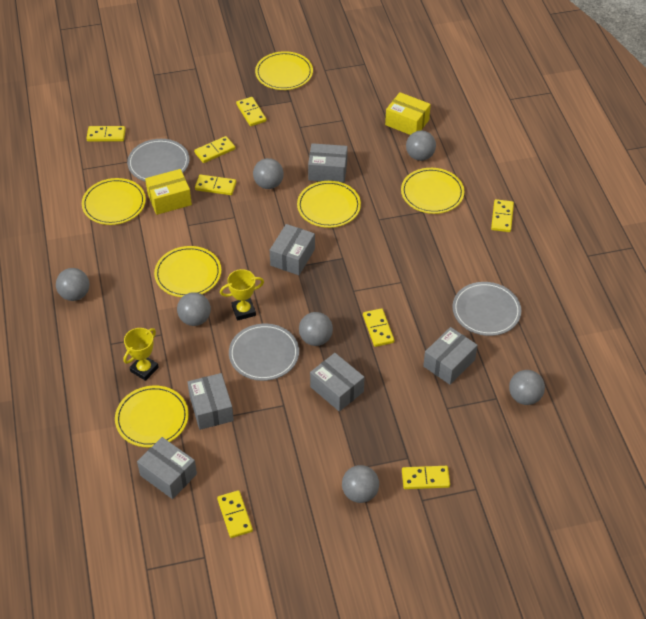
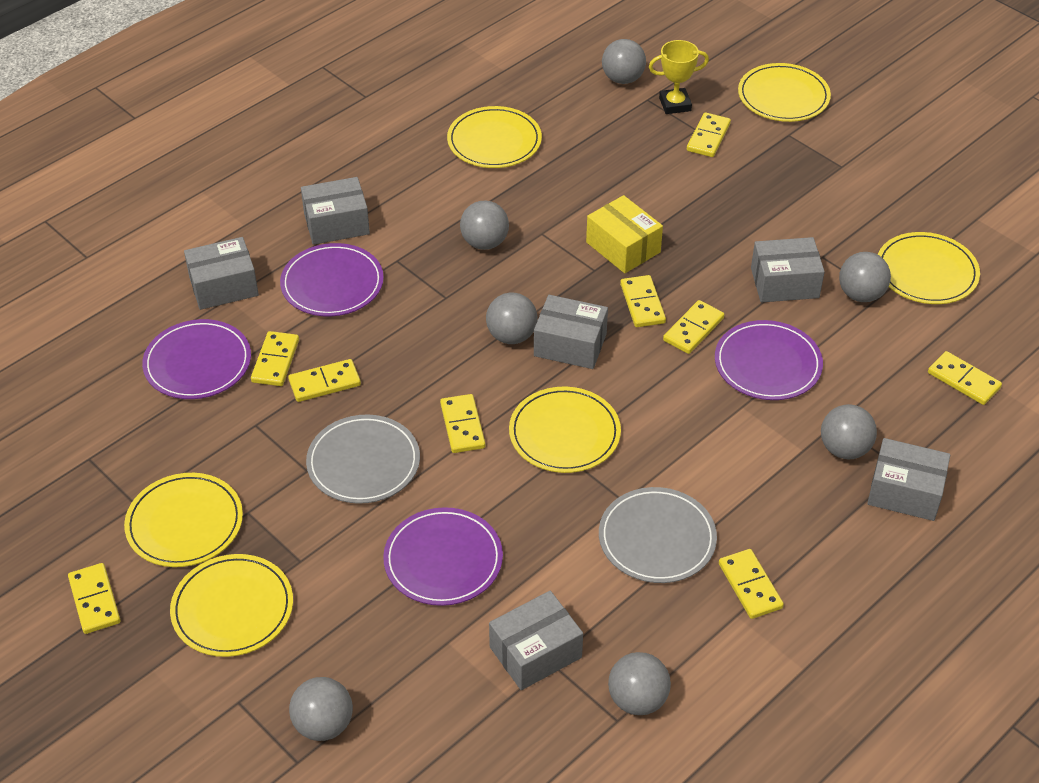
grey plate: 3 -> 2
purple plate: 0 -> 4
yellow box: 2 -> 1
yellow domino: 8 -> 9
yellow trophy: 2 -> 1

